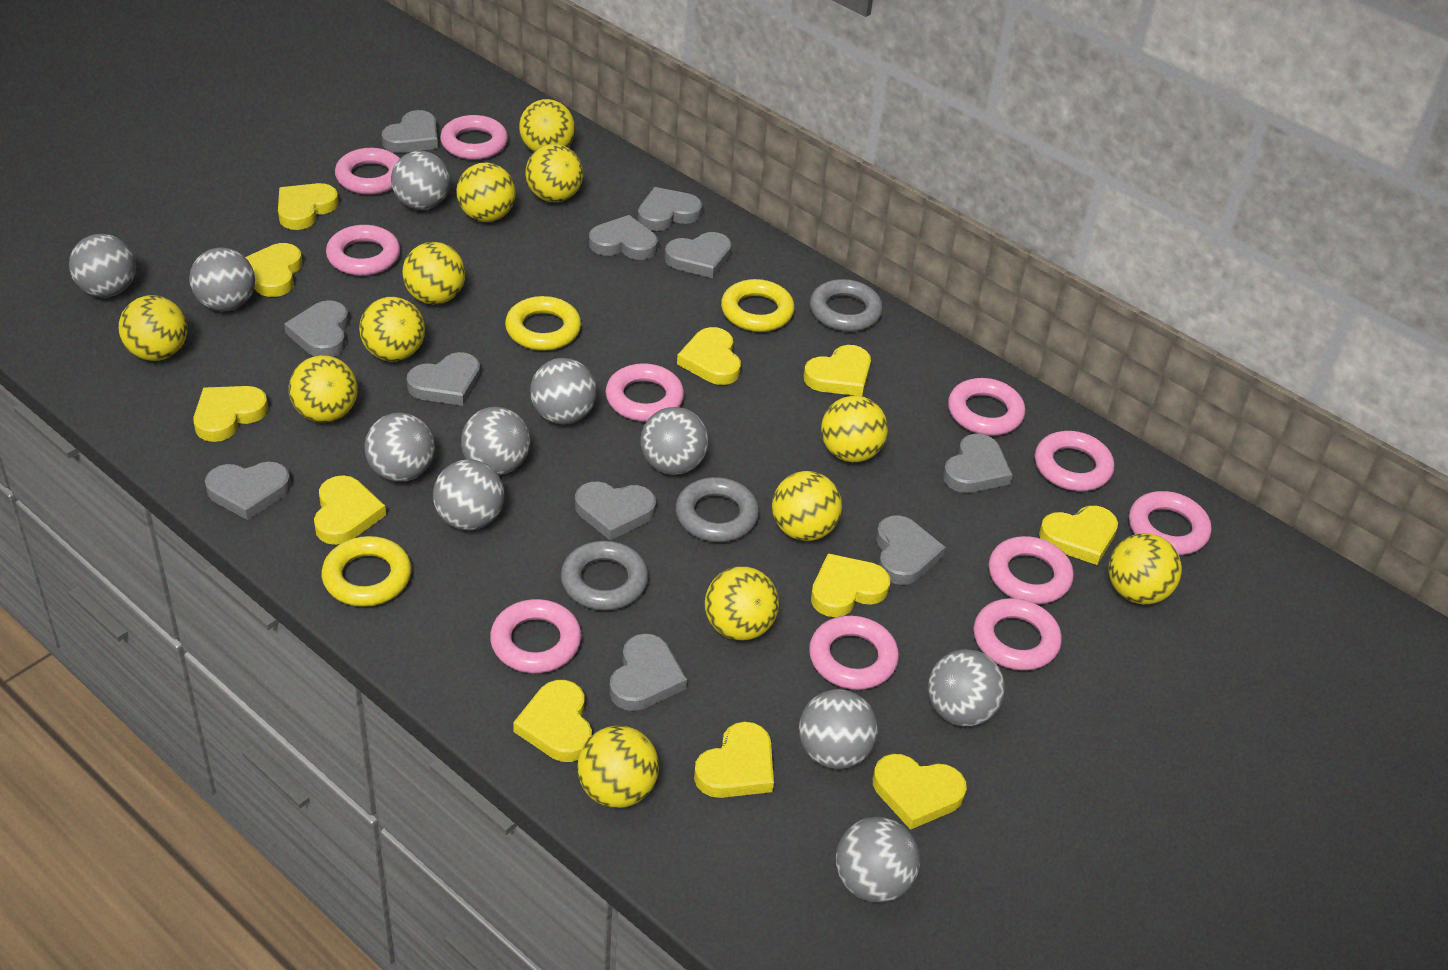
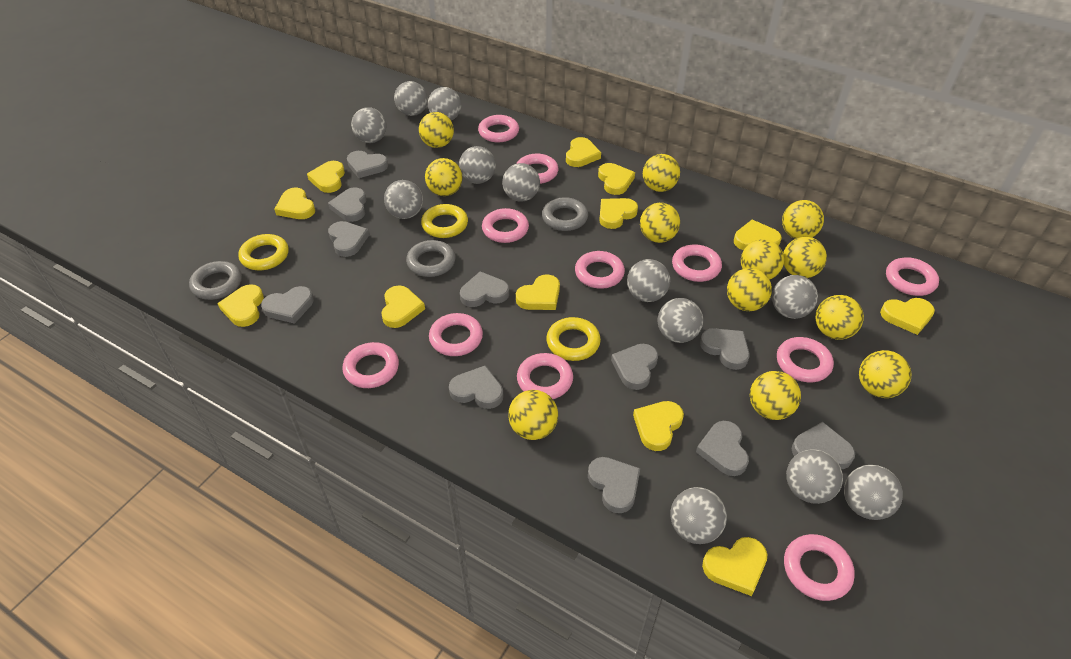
grey ball: 11 -> 12
yellow heart: 11 -> 12

